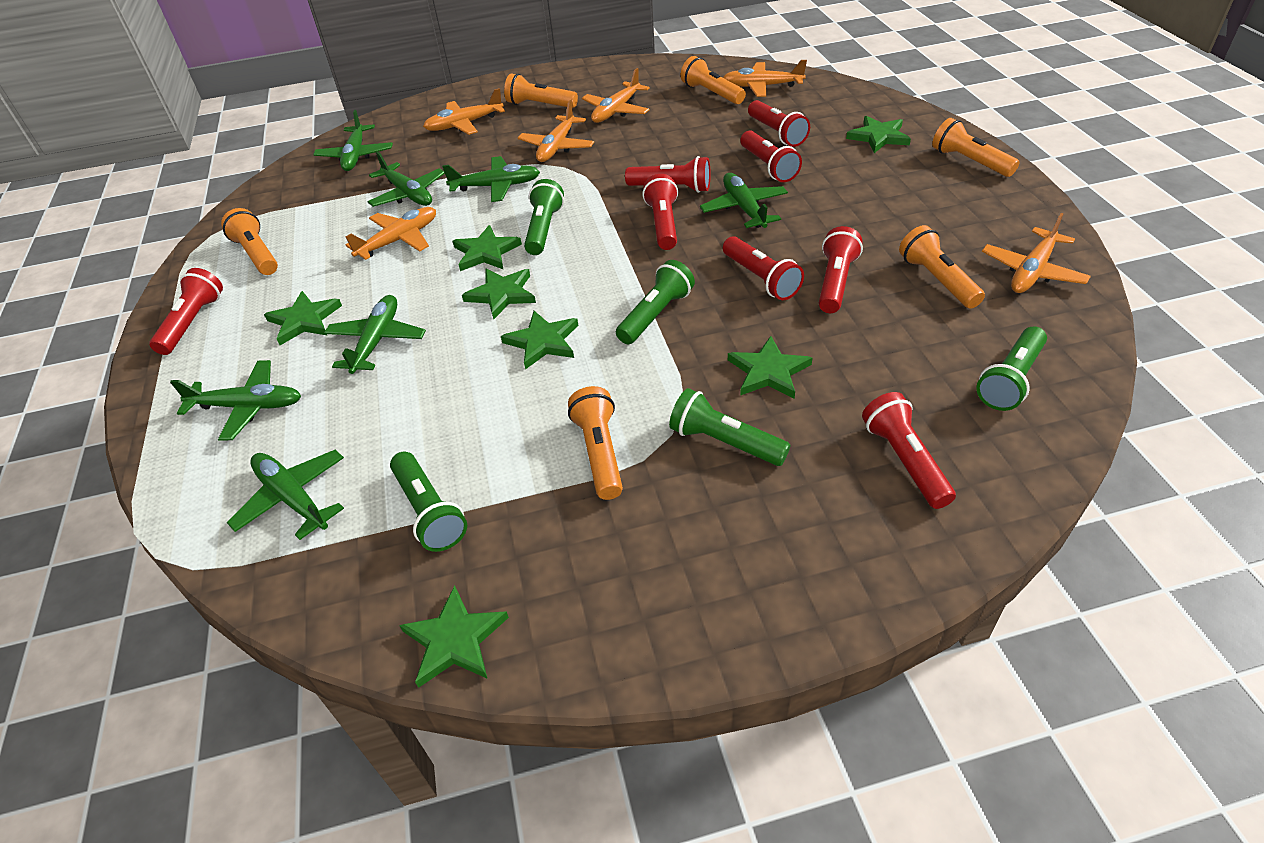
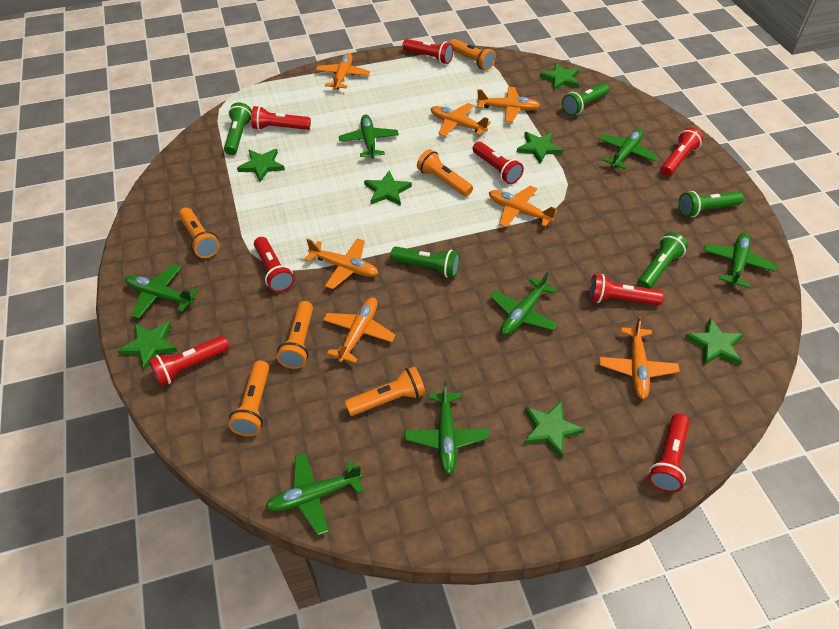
orange plane: 6 -> 7

